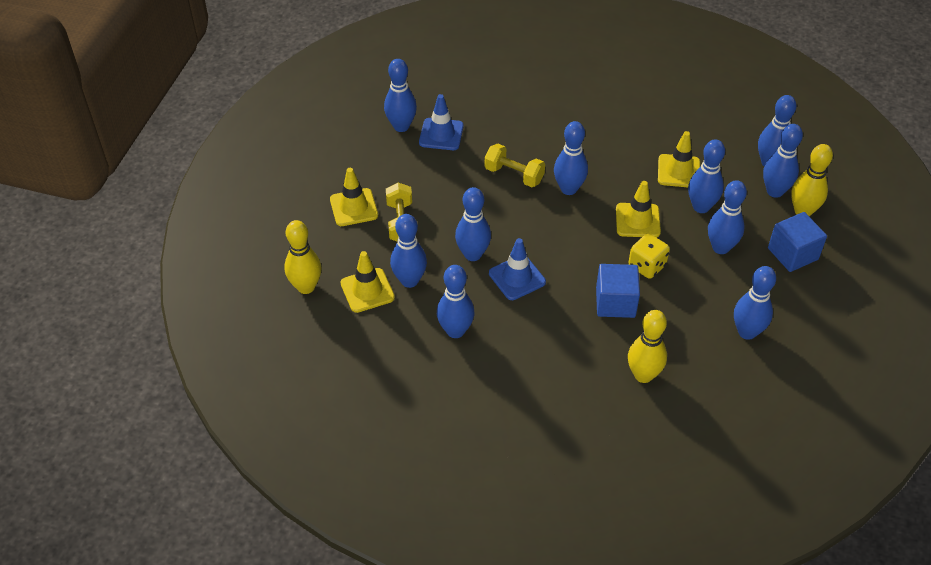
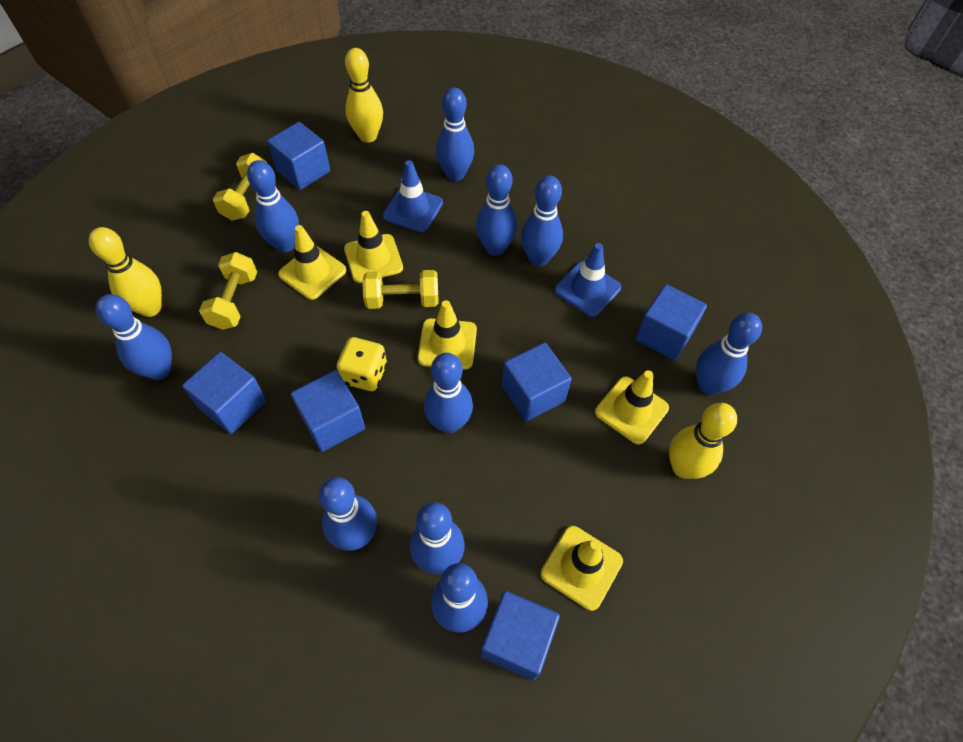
blue cube: 2 -> 6
yellow dumbbell: 2 -> 3
yellow traffic cone: 4 -> 5

